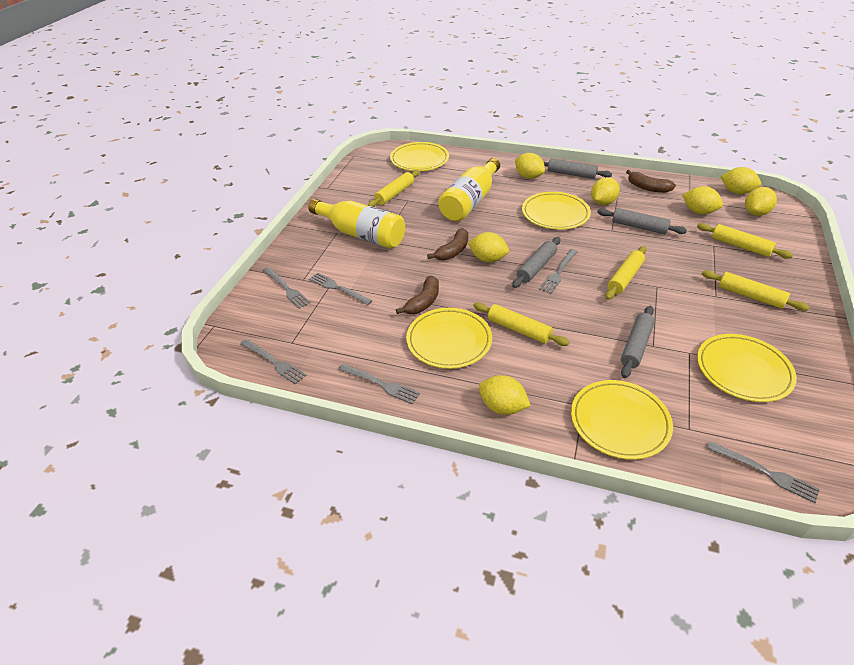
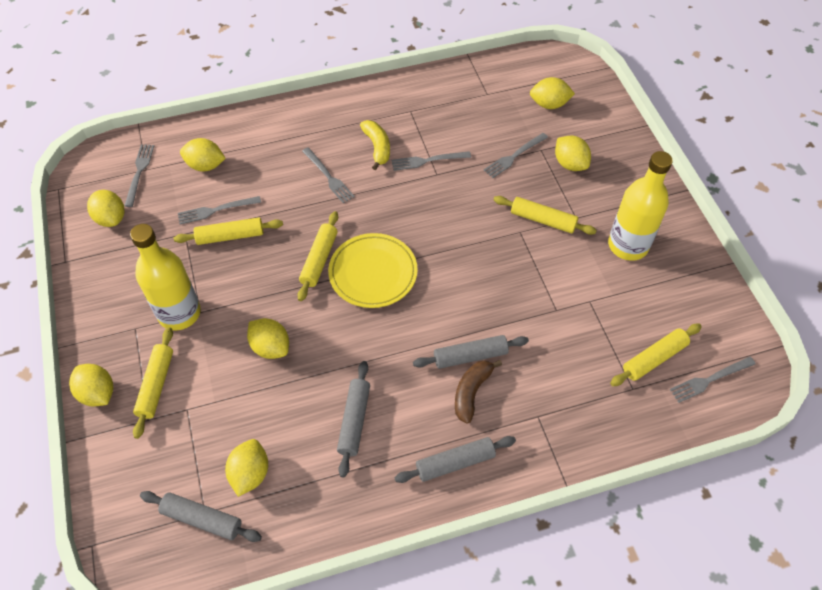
brown banana: 3 -> 1
yellow banana: 0 -> 1
yellow plate: 5 -> 1

